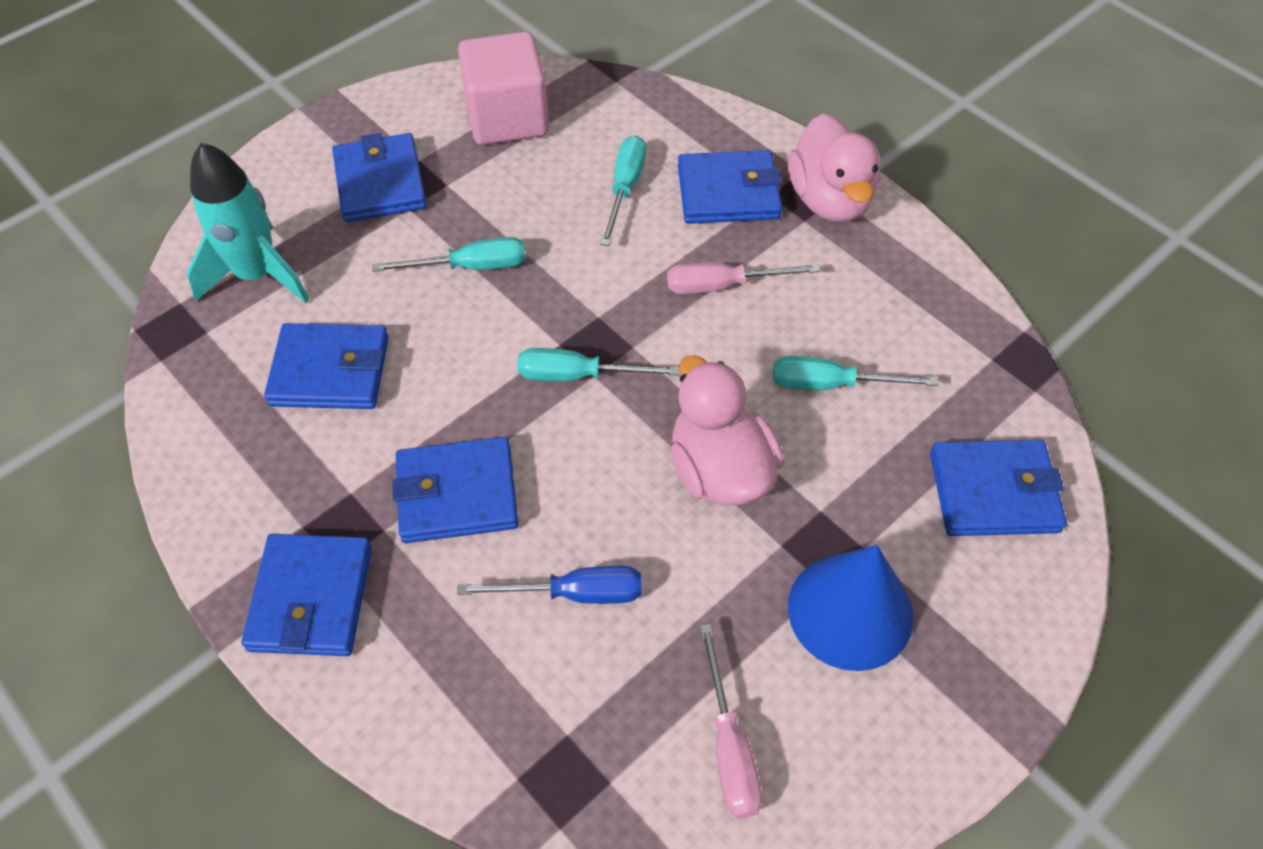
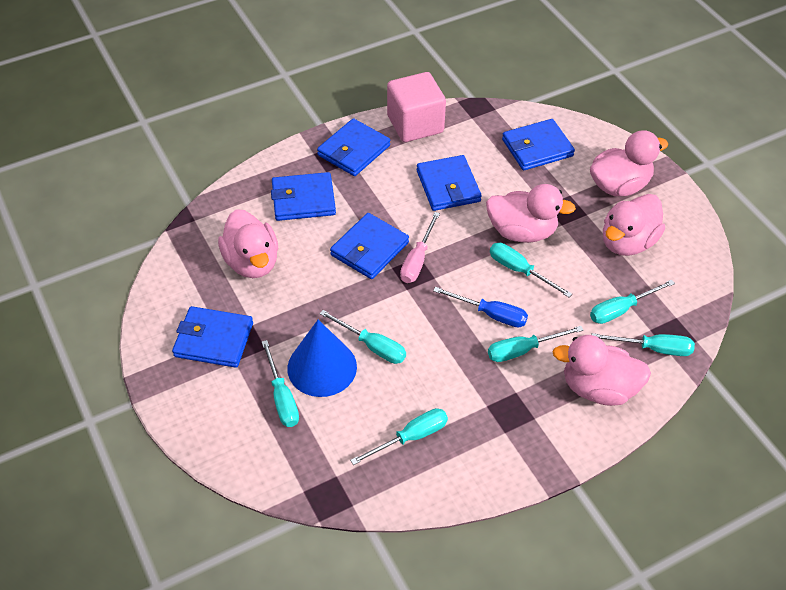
pink duck: 2 -> 5
pink screwdriver: 2 -> 1
turquoise rocket: 1 -> 0
turquoise screwdriver: 4 -> 7

